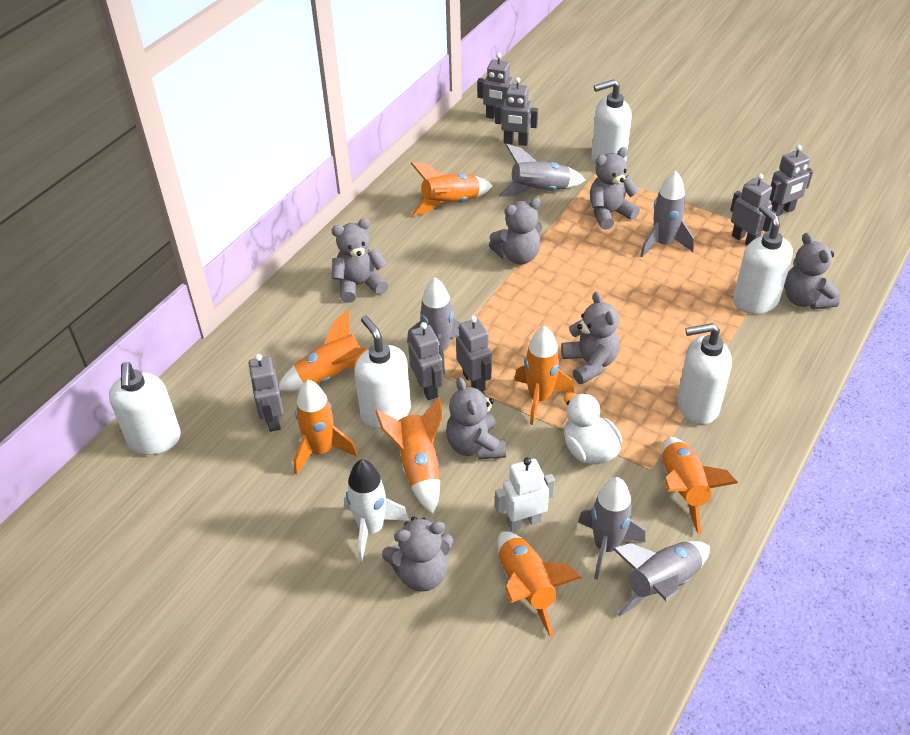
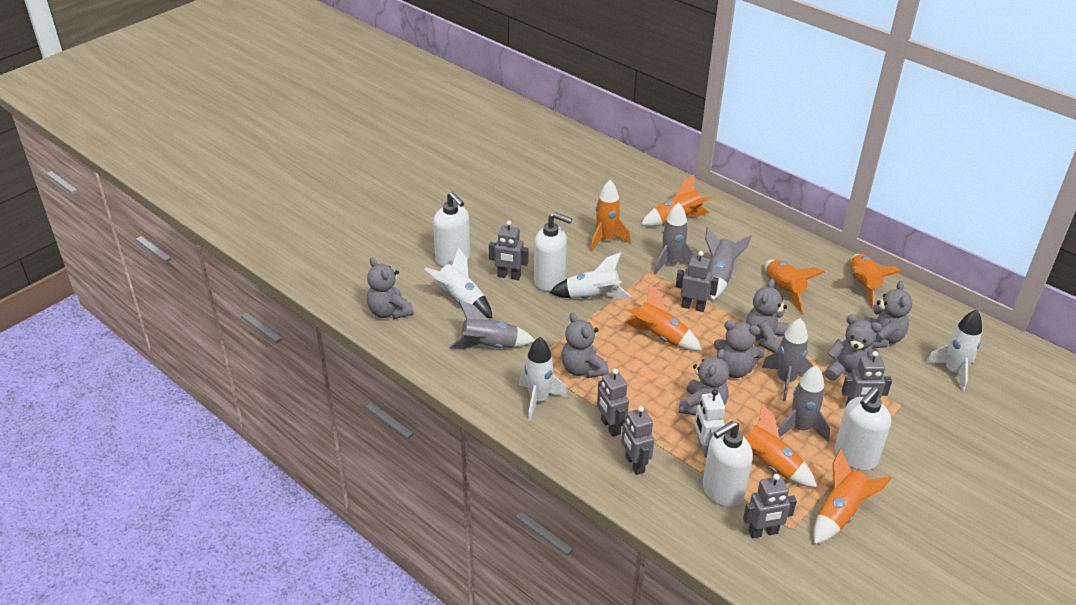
grey robot: 7 -> 6
white duck: 1 -> 0
white rocket: 1 -> 4
white soap dispenser: 5 -> 4

